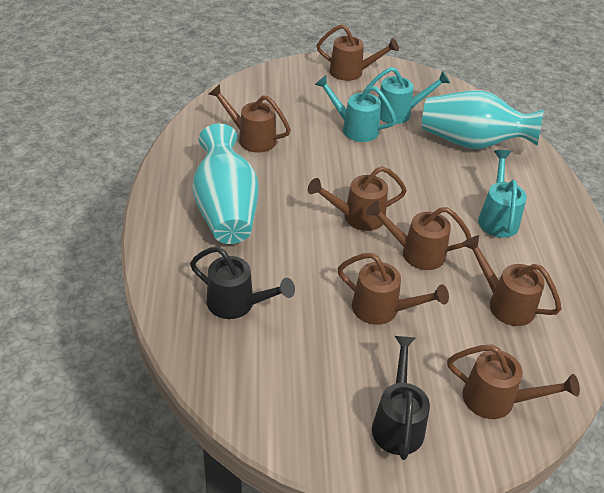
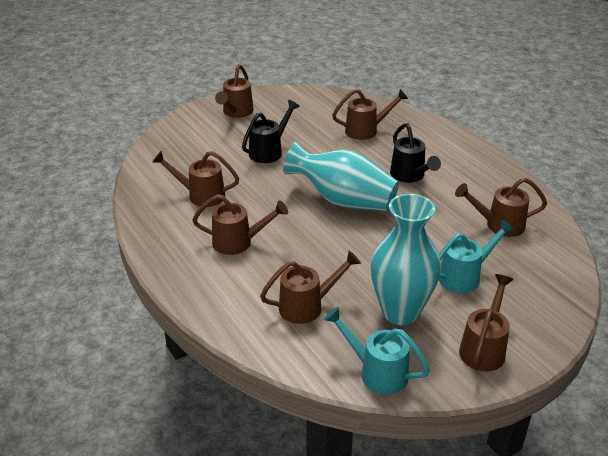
turquoise watering can: 3 -> 2

